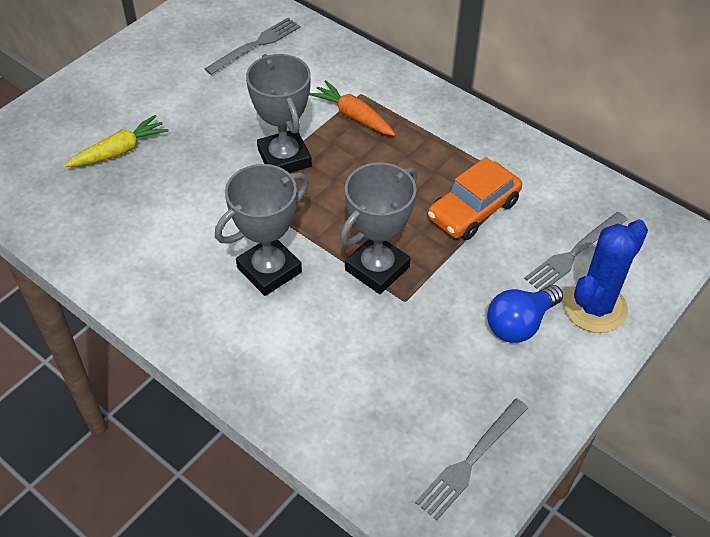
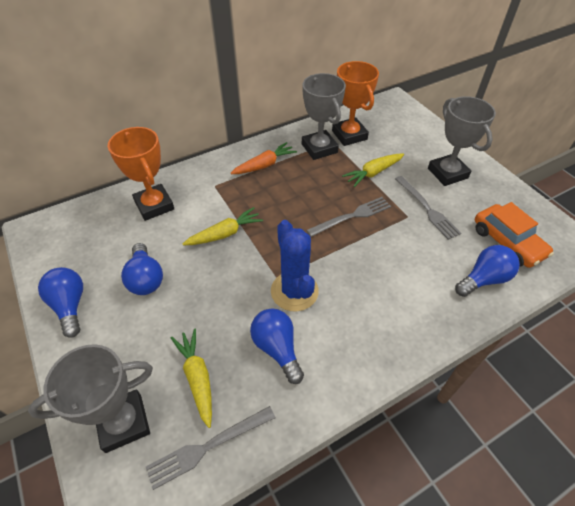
blue light bulb: 1 -> 4
orange trophy: 0 -> 2
yellow carrot: 1 -> 3

